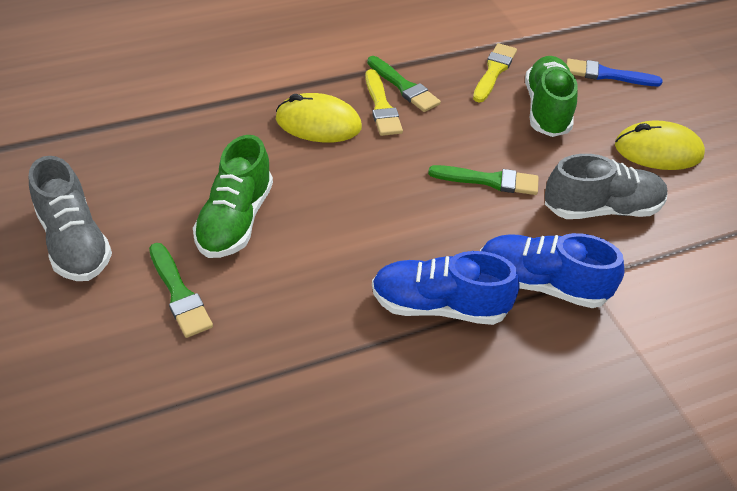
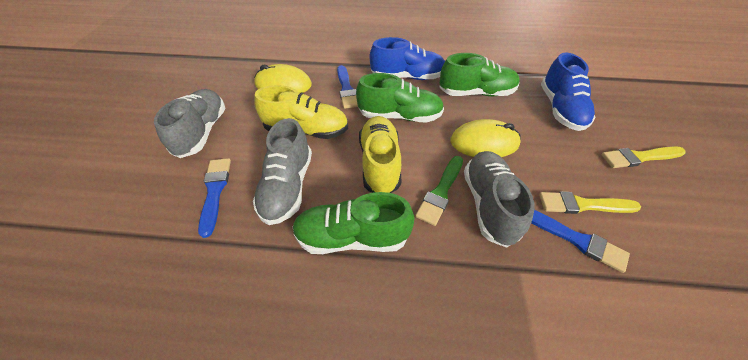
blue brush: 1 -> 3
green brush: 3 -> 1
green shoe: 2 -> 3
grey shoe: 2 -> 3
yellow shoe: 0 -> 2

